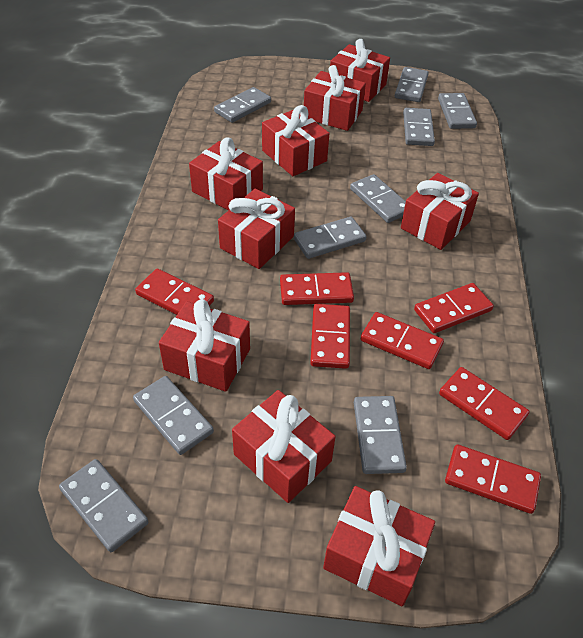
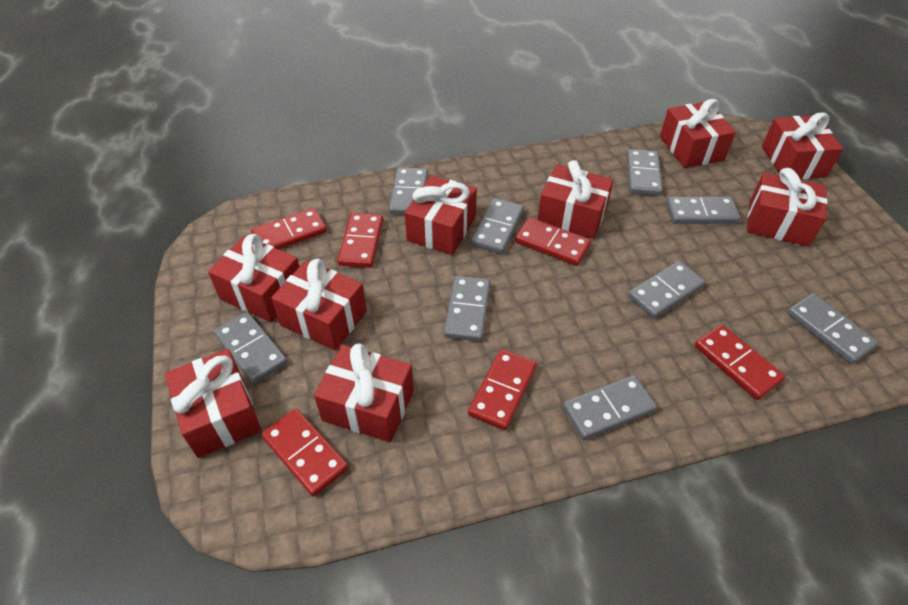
red domino: 7 -> 6

